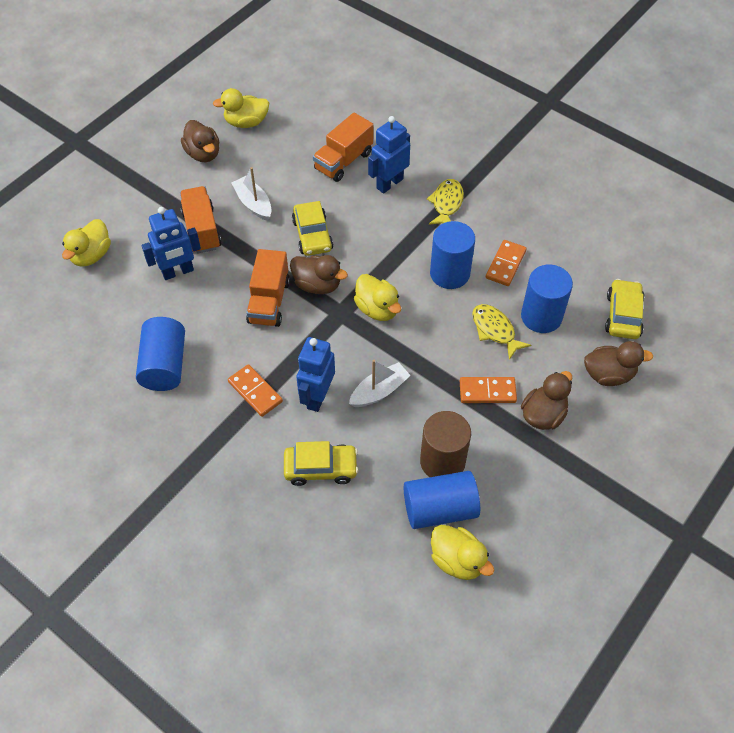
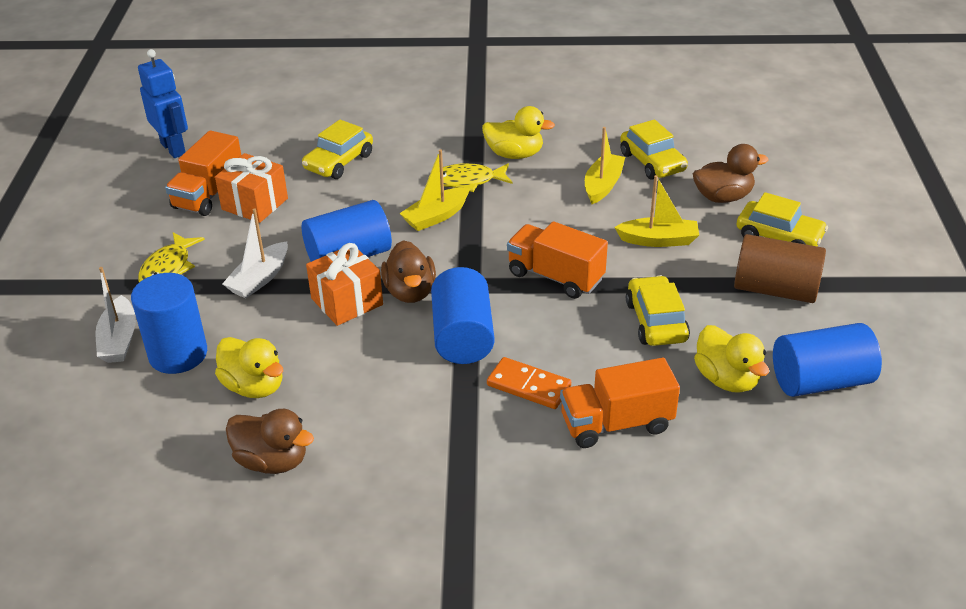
blue robot: 3 -> 1
brown duck: 4 -> 3
orange domino: 3 -> 1
orange gift: 0 -> 2
yellow boat: 0 -> 3
yellow car: 3 -> 4
yellow duck: 4 -> 3

